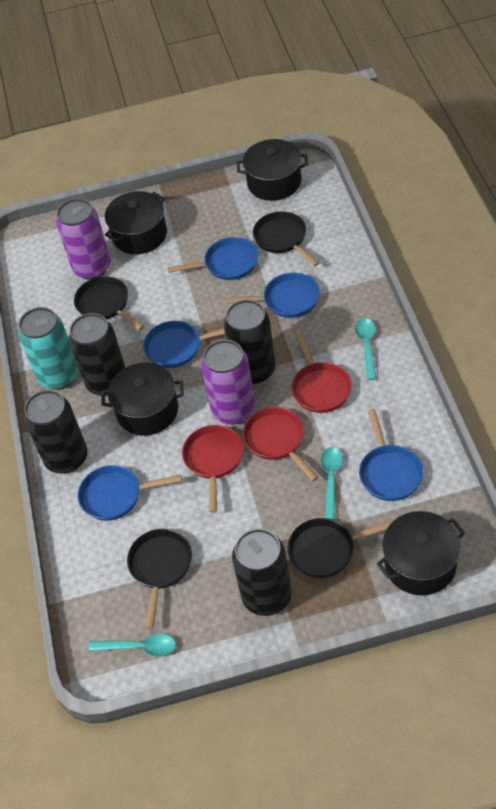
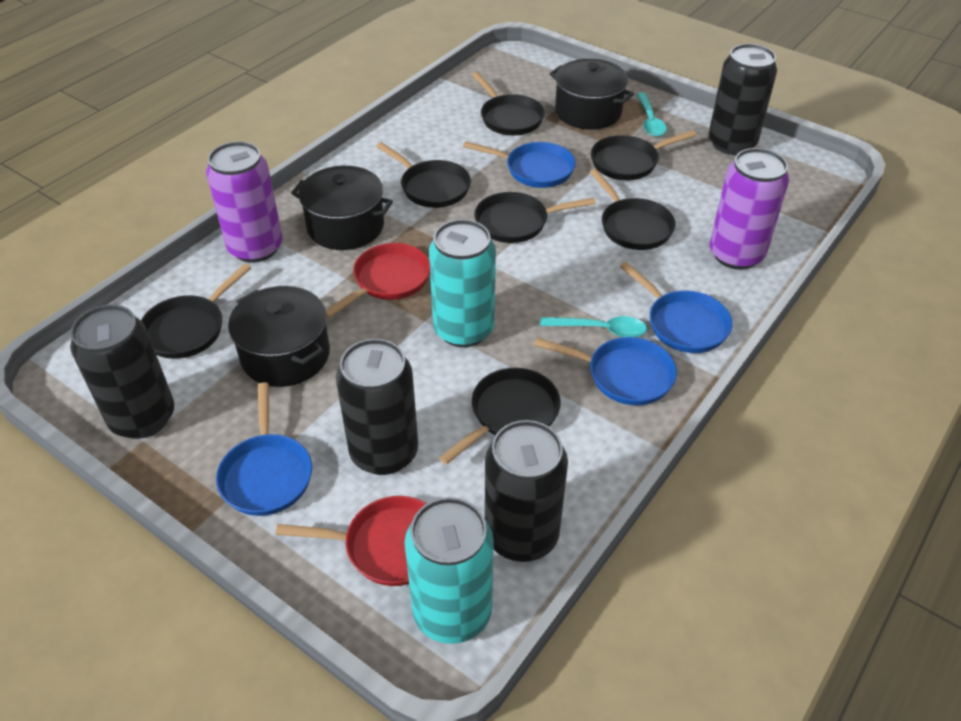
black pan: 4 -> 7
black pot: 4 -> 3
blue pan: 5 -> 4
red pan: 3 -> 2
turquoise can: 1 -> 2
turquoise spoon: 3 -> 2

